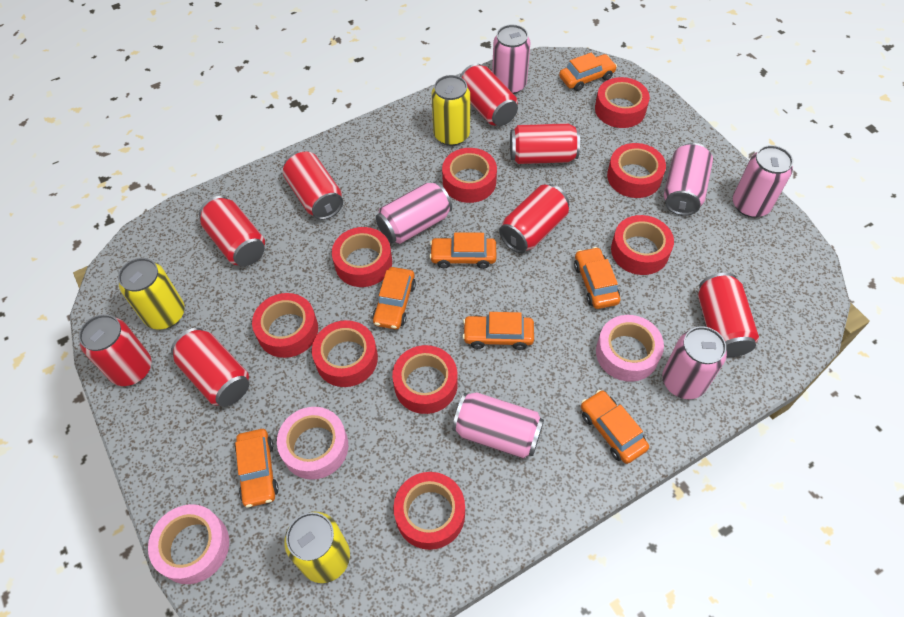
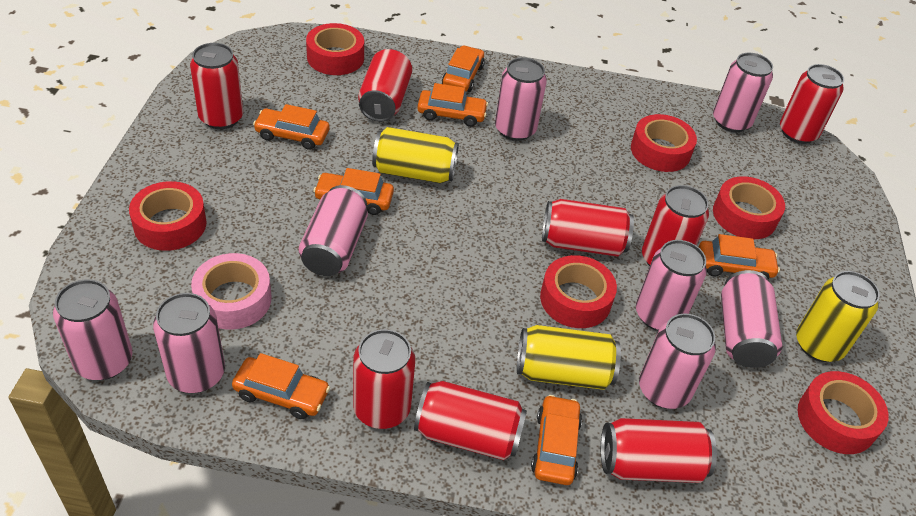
pink can: 6 -> 8
pink tape: 3 -> 1
red tape: 9 -> 6

